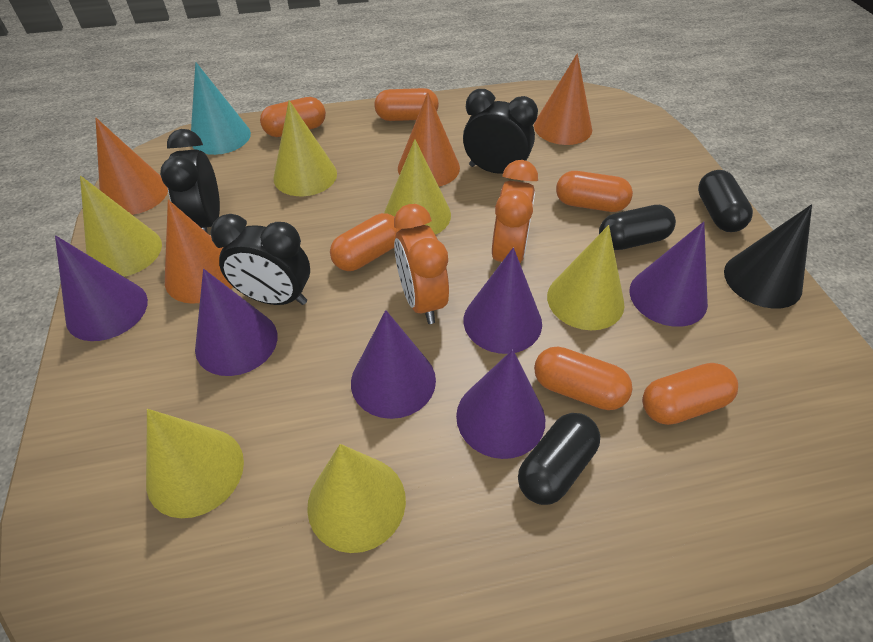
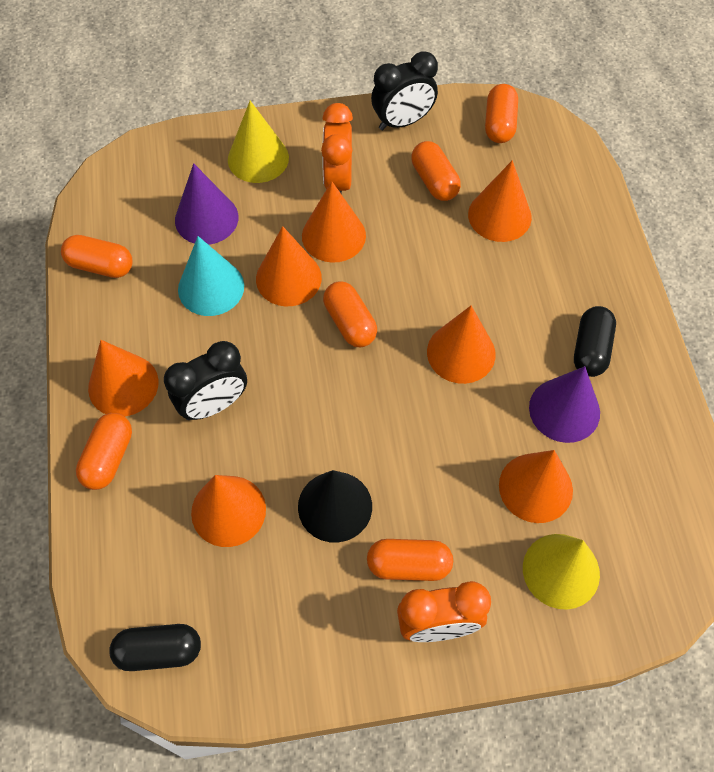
black capsule: 3 -> 2
black clock: 3 -> 2
orange cone: 4 -> 7
purple cone: 6 -> 2
yellow cone: 6 -> 2

